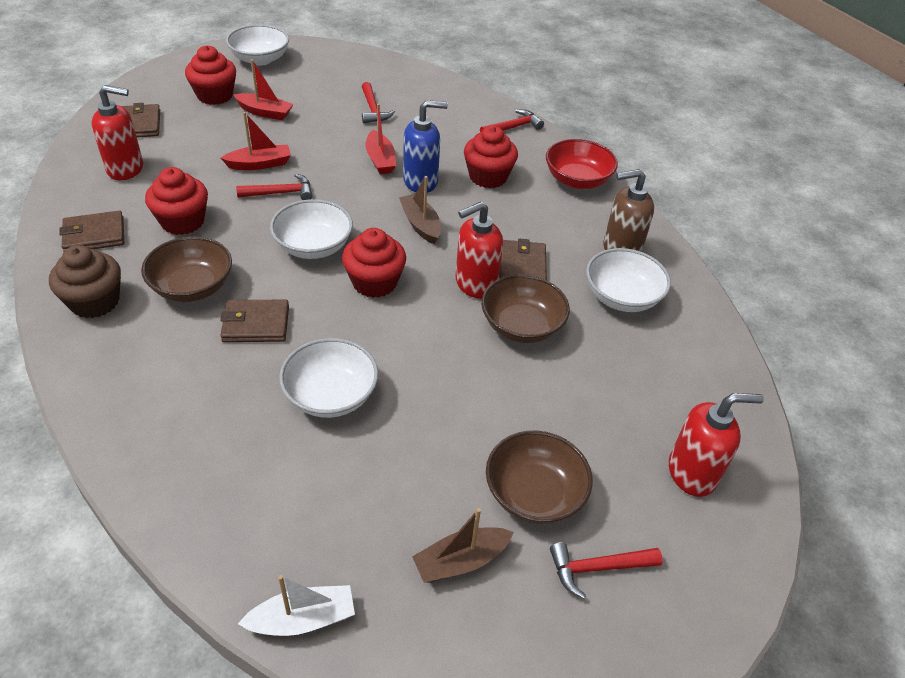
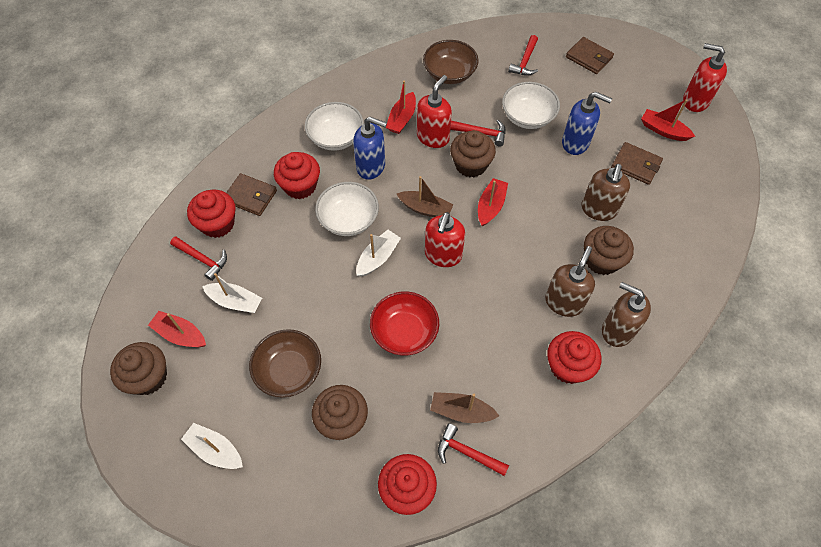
blue soap dispenser: 1 -> 2
brown bowl: 3 -> 2
brown cupcake: 1 -> 4
brown soap dispenser: 1 -> 3
brown wallet: 4 -> 3
red boat: 3 -> 4
white boat: 1 -> 3
white bowl: 4 -> 3

